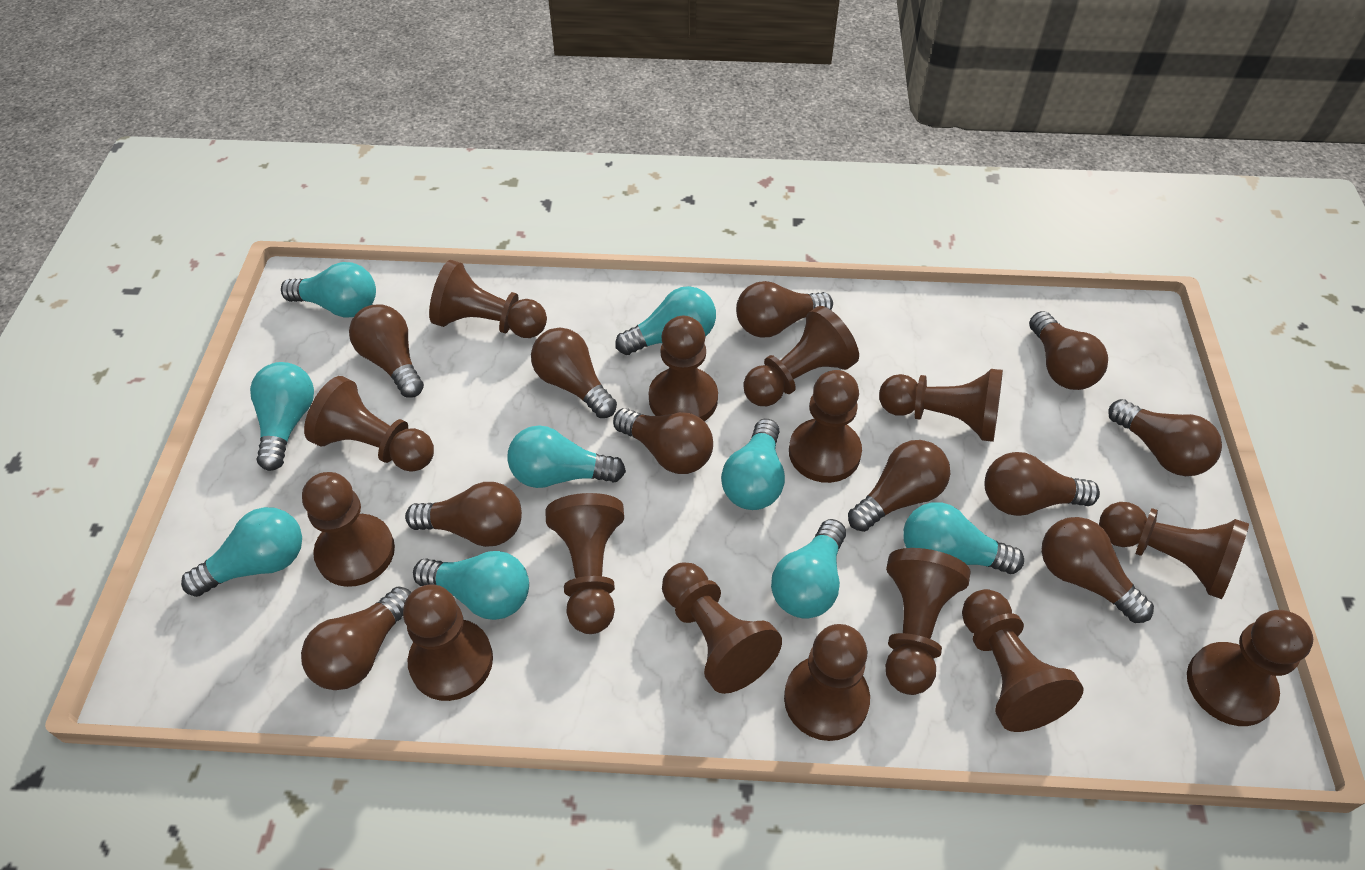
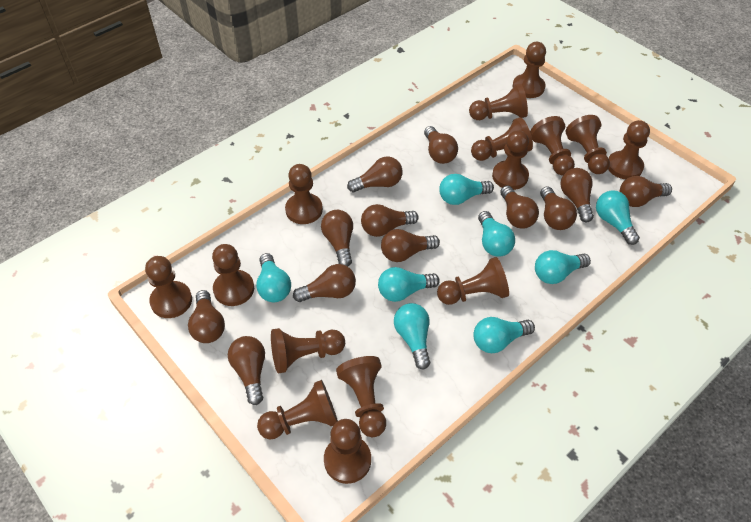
brown light bulb: 11 -> 12
turquoise light bulb: 9 -> 8

